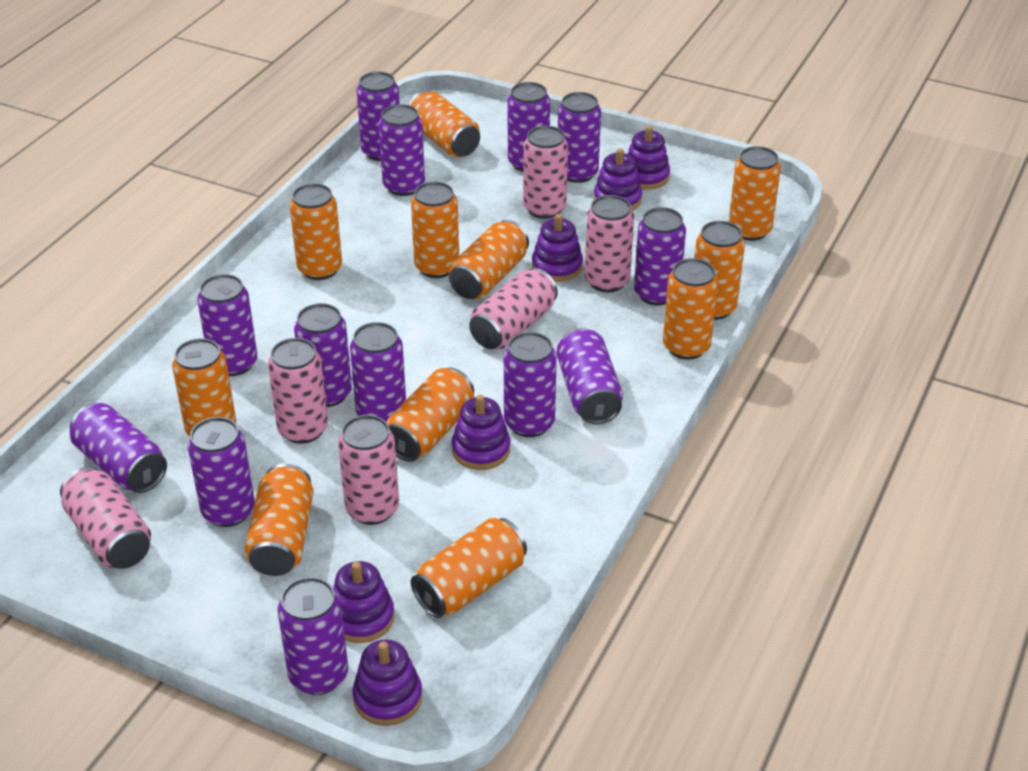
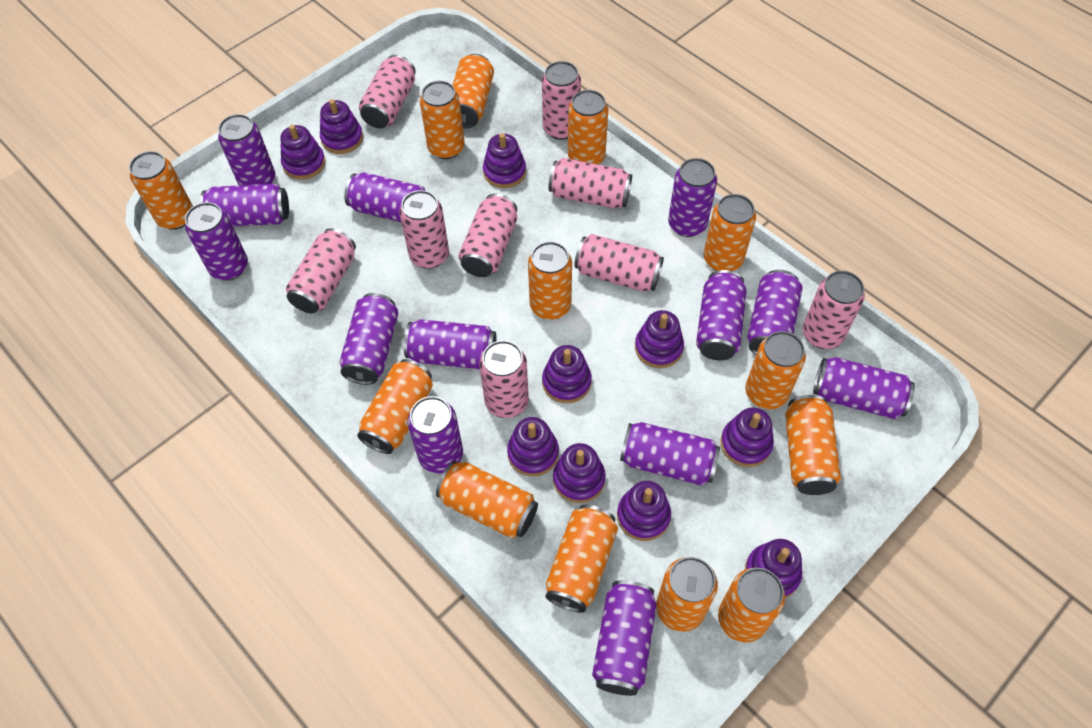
orange can: 11 -> 13
pink can: 6 -> 9
purple stacking toy: 6 -> 10

